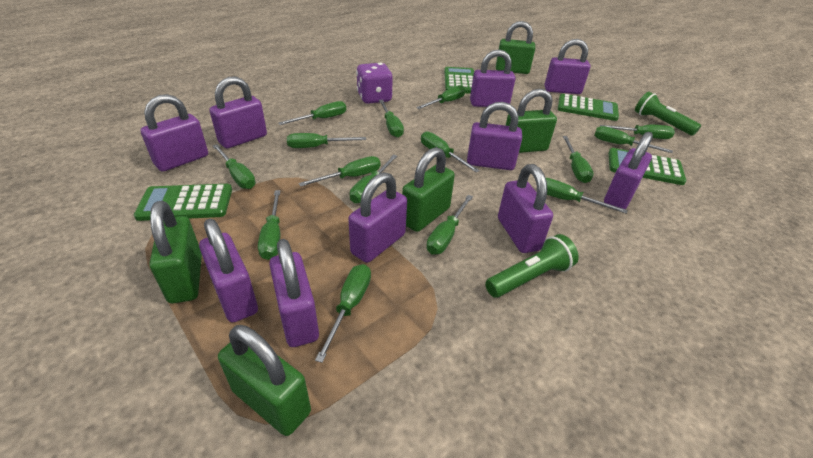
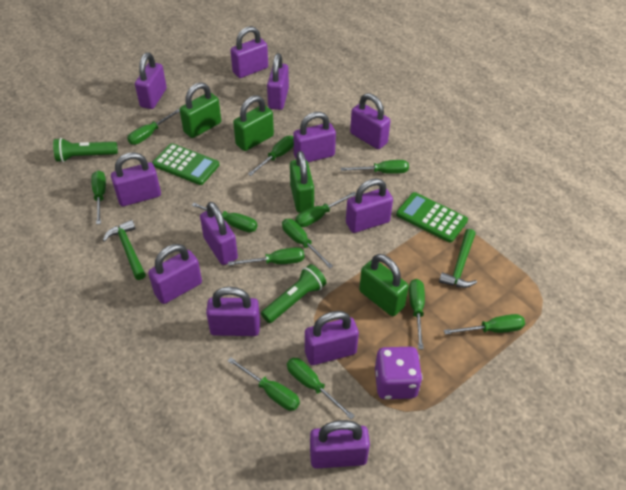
green calculator: 4 -> 2
green hammer: 0 -> 2
green padlock: 5 -> 4
green screwdriver: 15 -> 12
purple padlock: 10 -> 12

